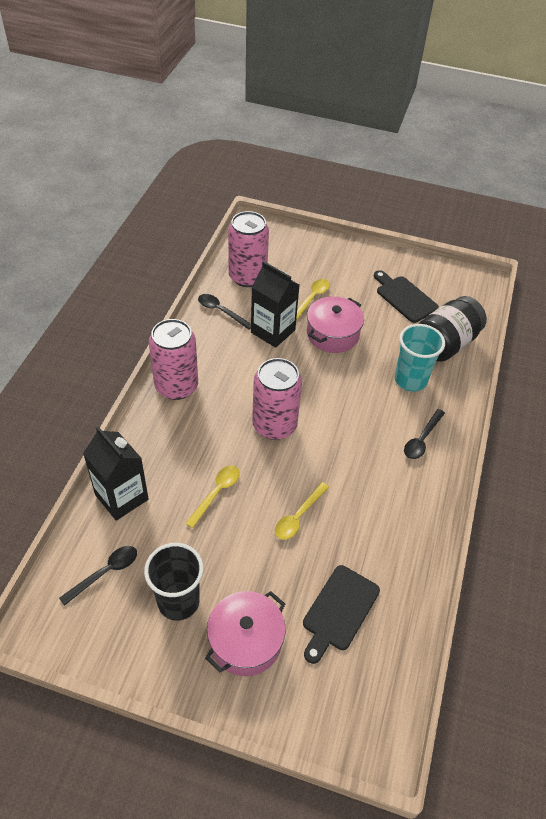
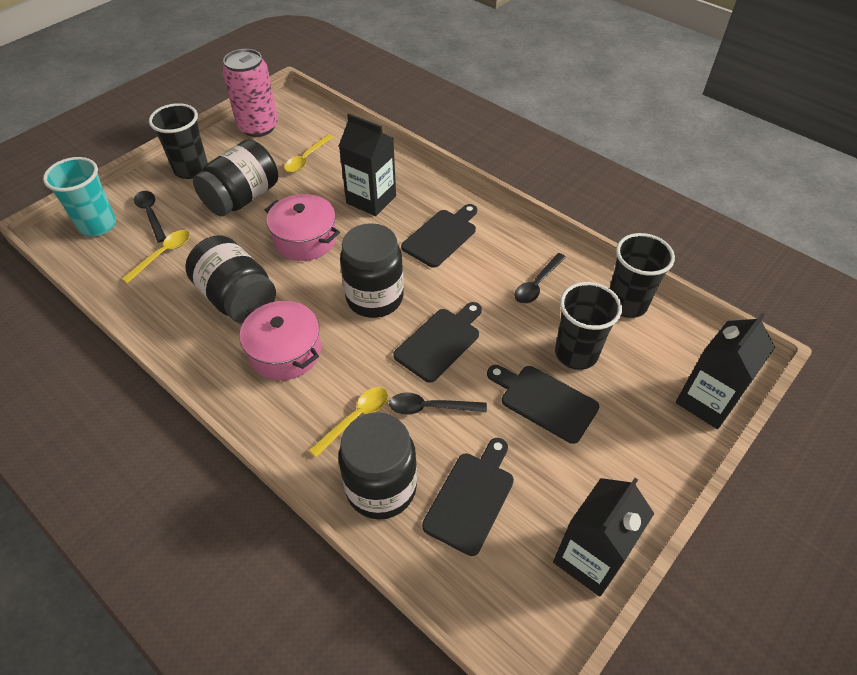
black carton: 2 -> 3
black cup: 1 -> 3
black cutting board: 2 -> 4
black jar: 1 -> 4
pink can: 3 -> 1

